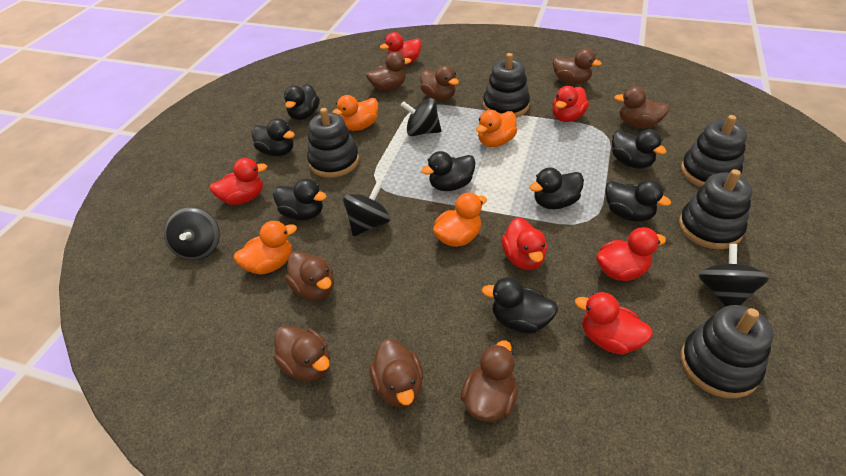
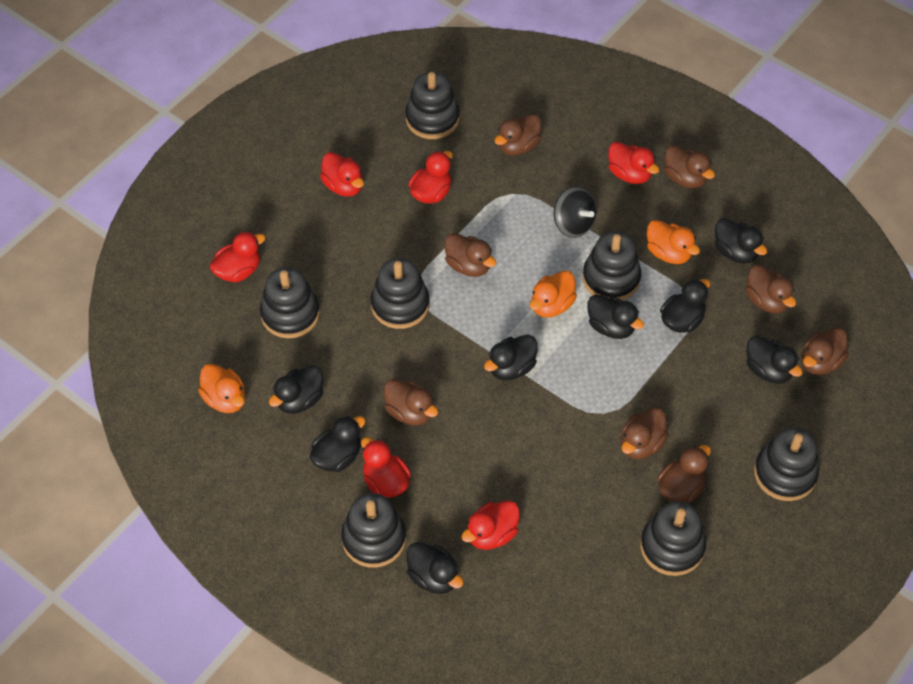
black spinning top: 4 -> 1
black stacking toy: 5 -> 7
orange duck: 4 -> 3

